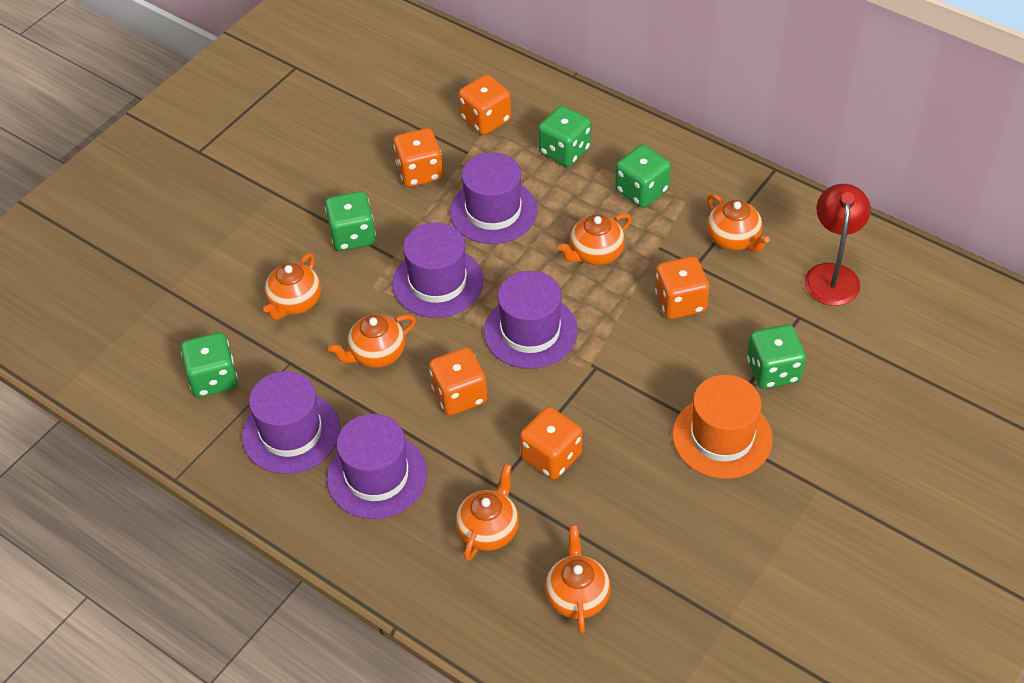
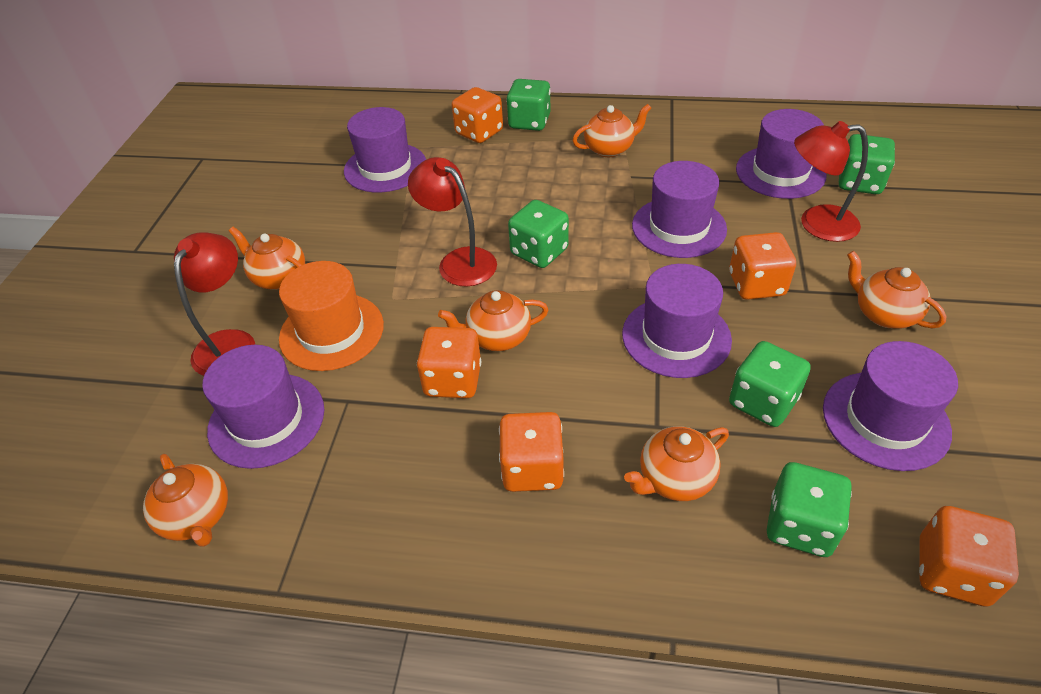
purple hat: 5 -> 6
red lamp: 1 -> 3

